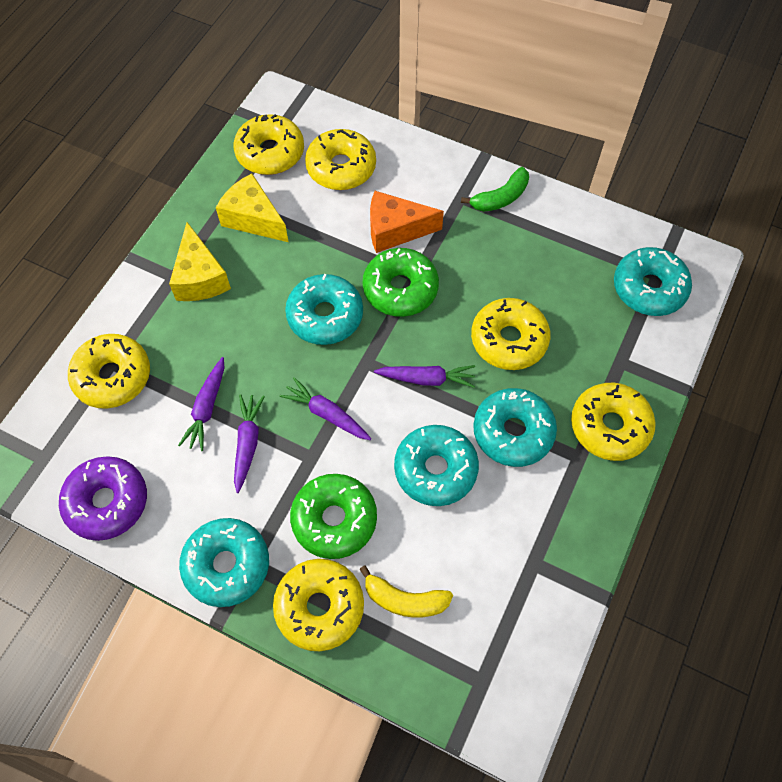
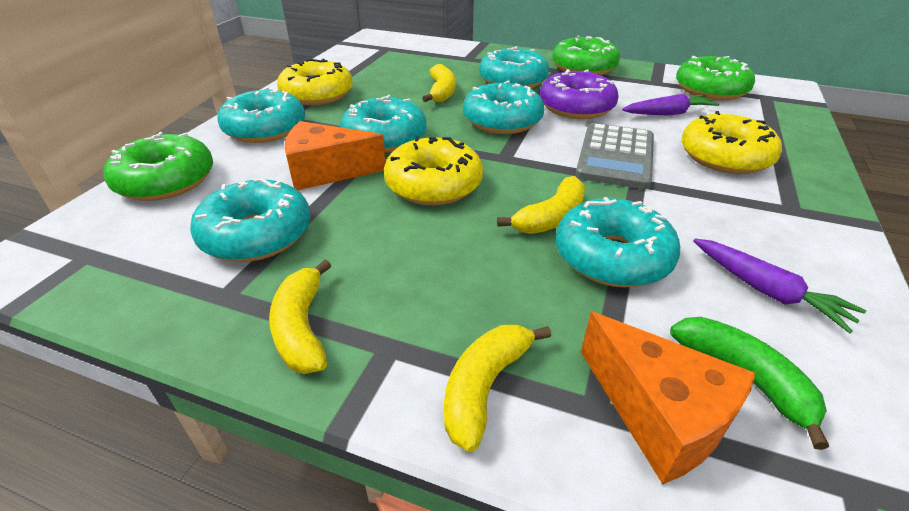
green donut: 2 -> 3
grey calculator: 0 -> 1
orange cheese: 1 -> 2
purple carrot: 4 -> 2
turquoise donut: 5 -> 6
yellow banana: 1 -> 4
yellow cheese: 2 -> 0
yellow donut: 6 -> 3

